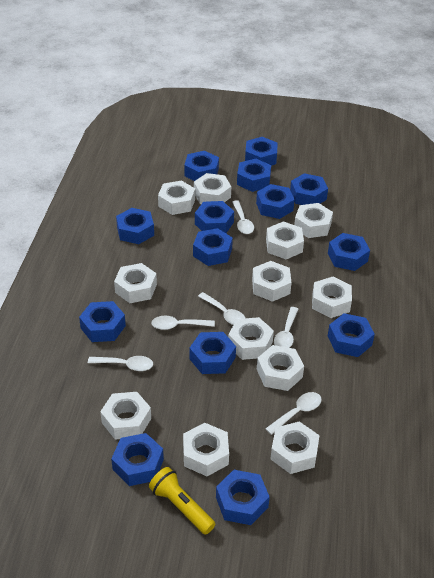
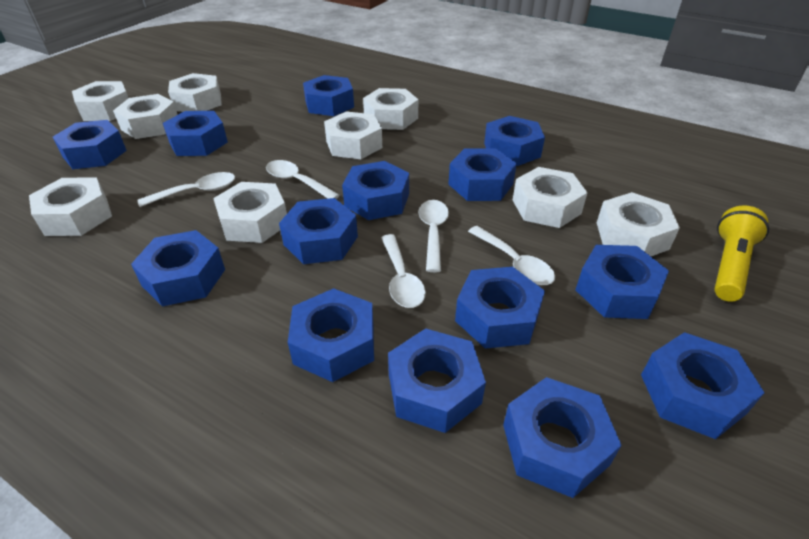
white nut: 12 -> 9
white spoon: 6 -> 5

